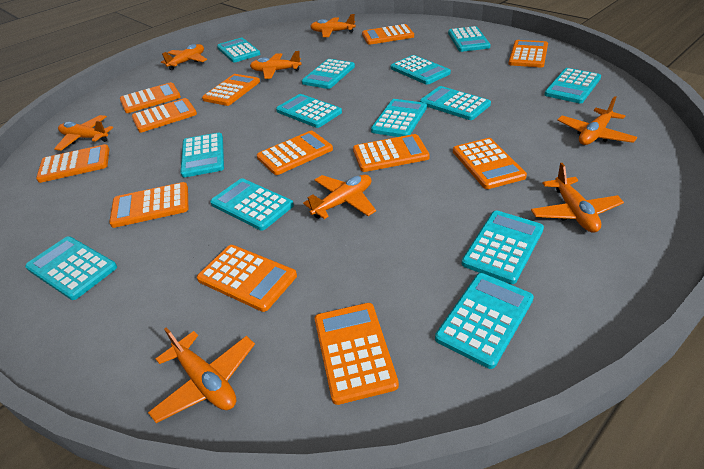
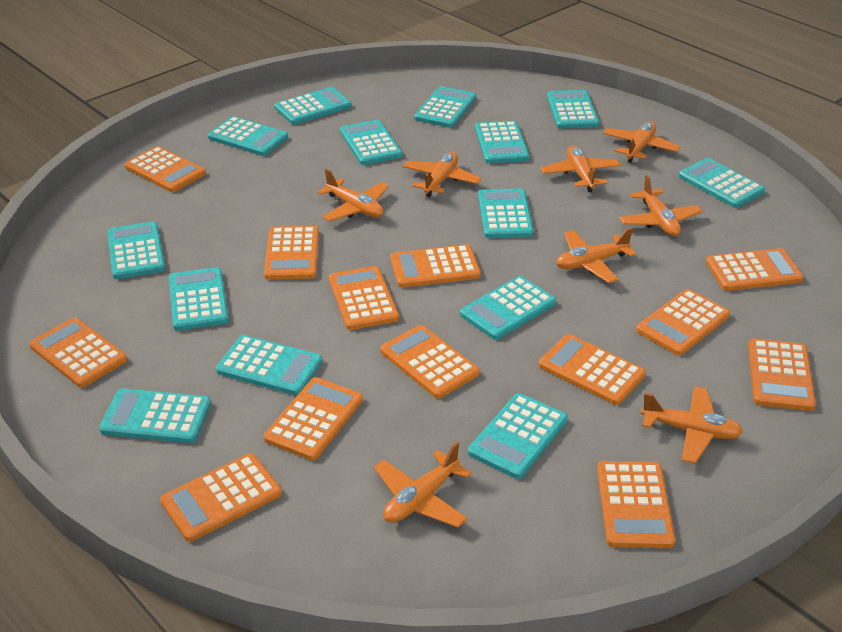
orange calculator: 12 -> 13
turquoise calculator: 13 -> 14

